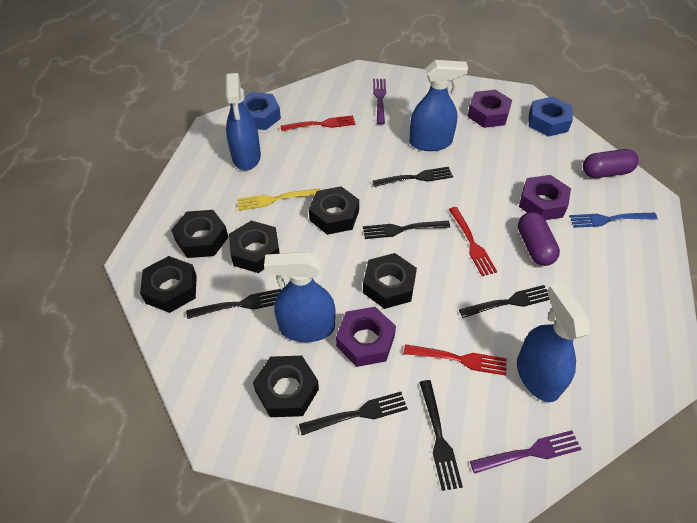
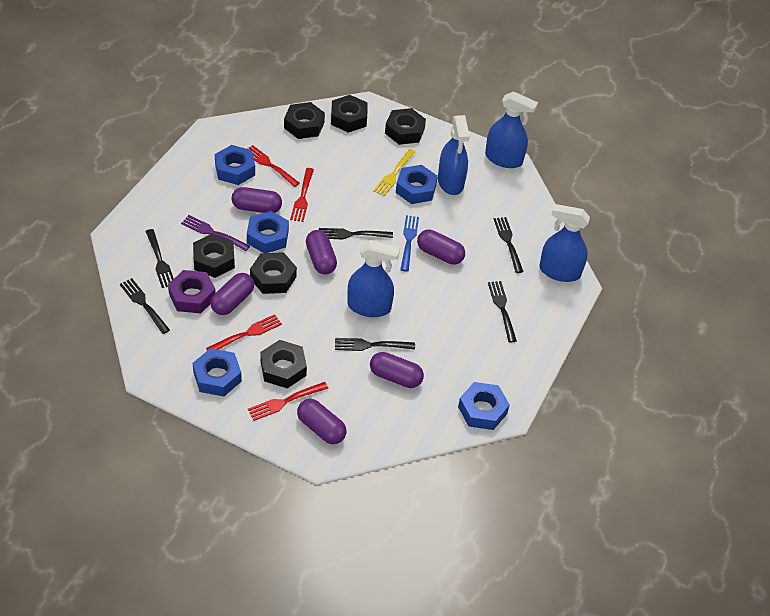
blue nut: 2 -> 5
purple capsule: 2 -> 6
purple fork: 2 -> 1
purple nut: 3 -> 1
red fork: 3 -> 4

